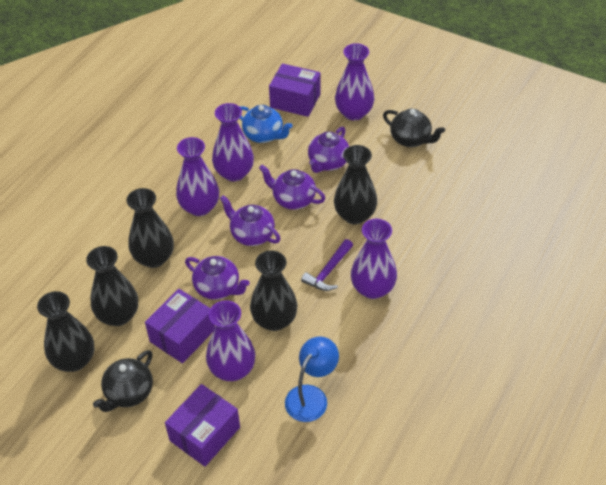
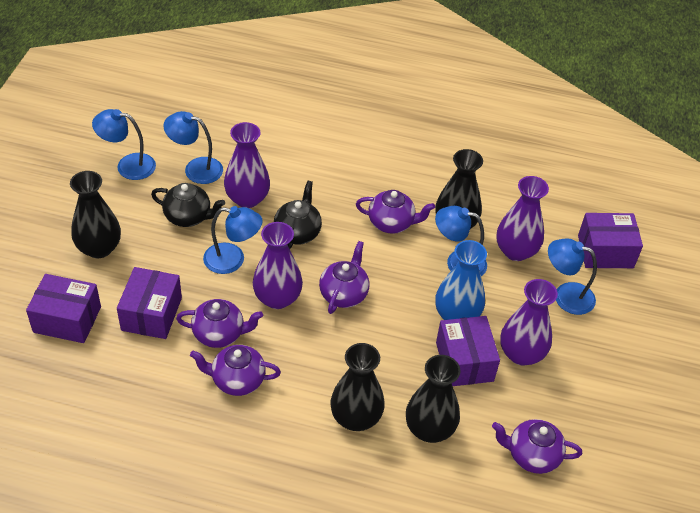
black vase: 5 -> 4
blue lamp: 1 -> 5
blue teapot: 1 -> 0
blue vase: 0 -> 1
purple box: 3 -> 4
purple hammer: 1 -> 0
purple teapot: 4 -> 5
purple vase: 5 -> 4

